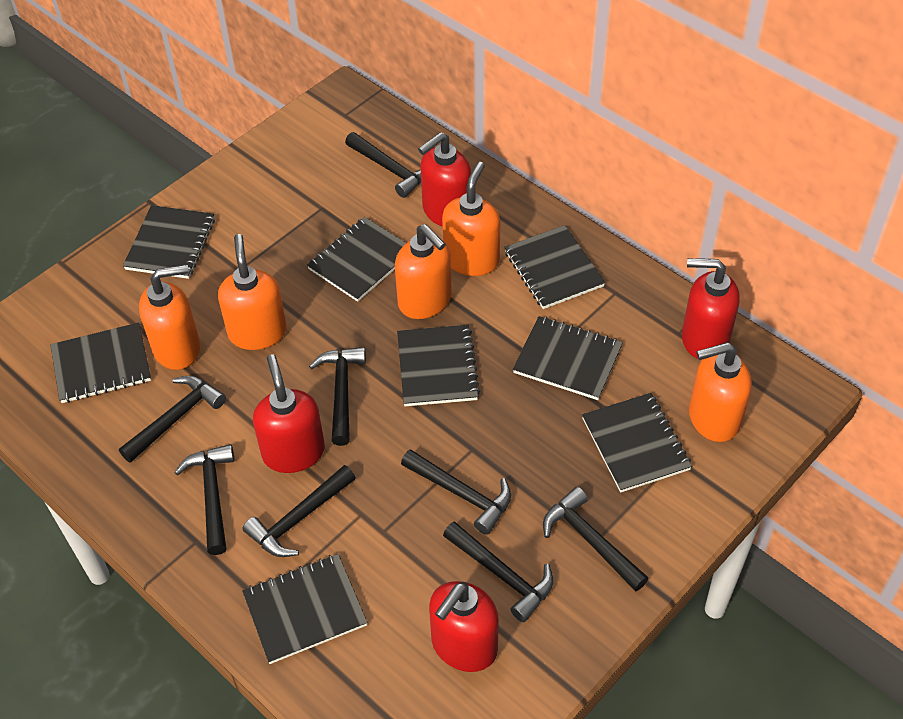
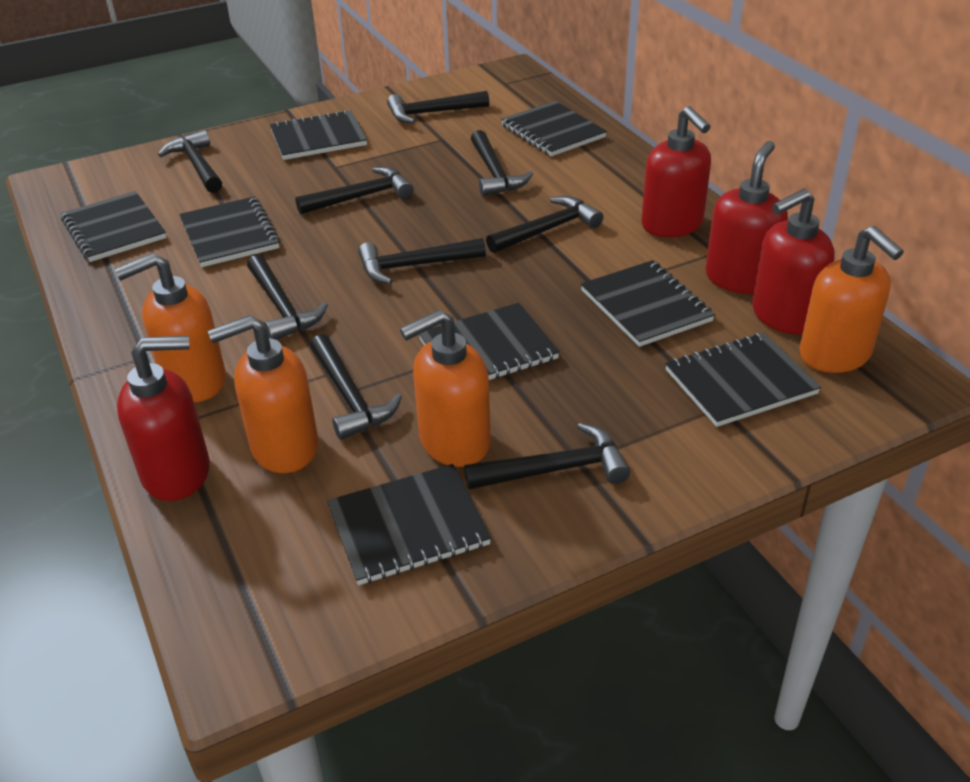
black hammer: 8 -> 9
orange soap dispenser: 5 -> 4

